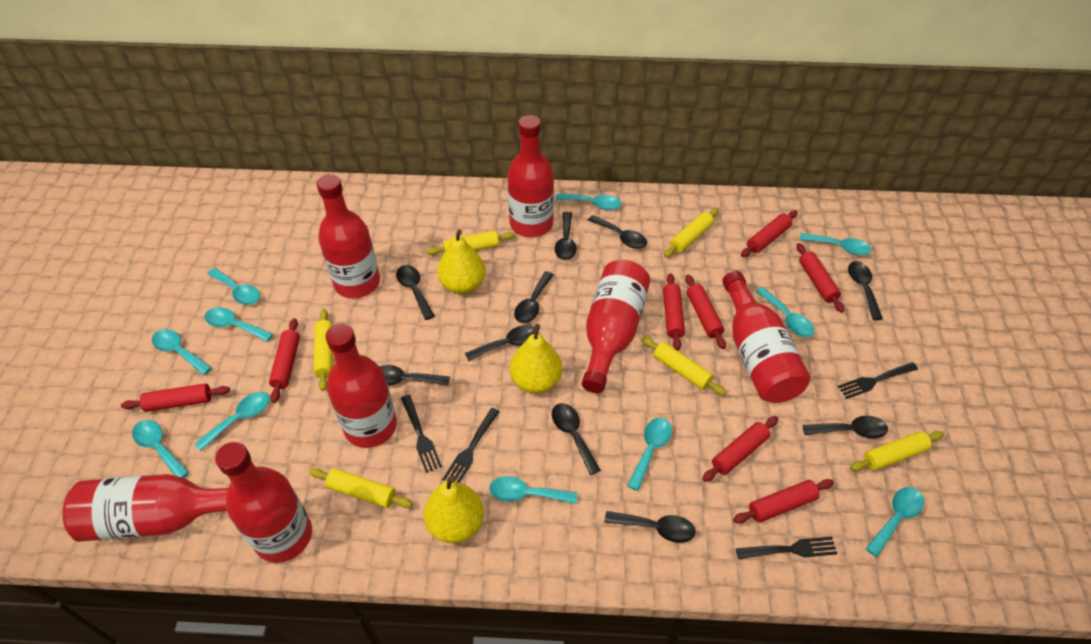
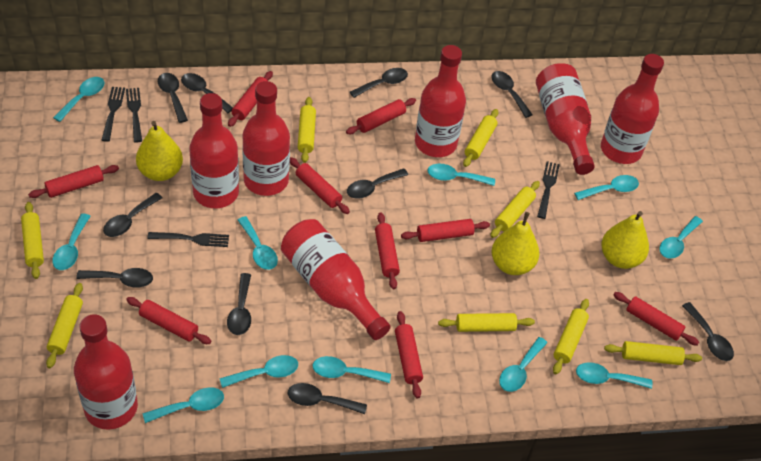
red rolling pin: 8 -> 9
yellow rolling pin: 6 -> 8

